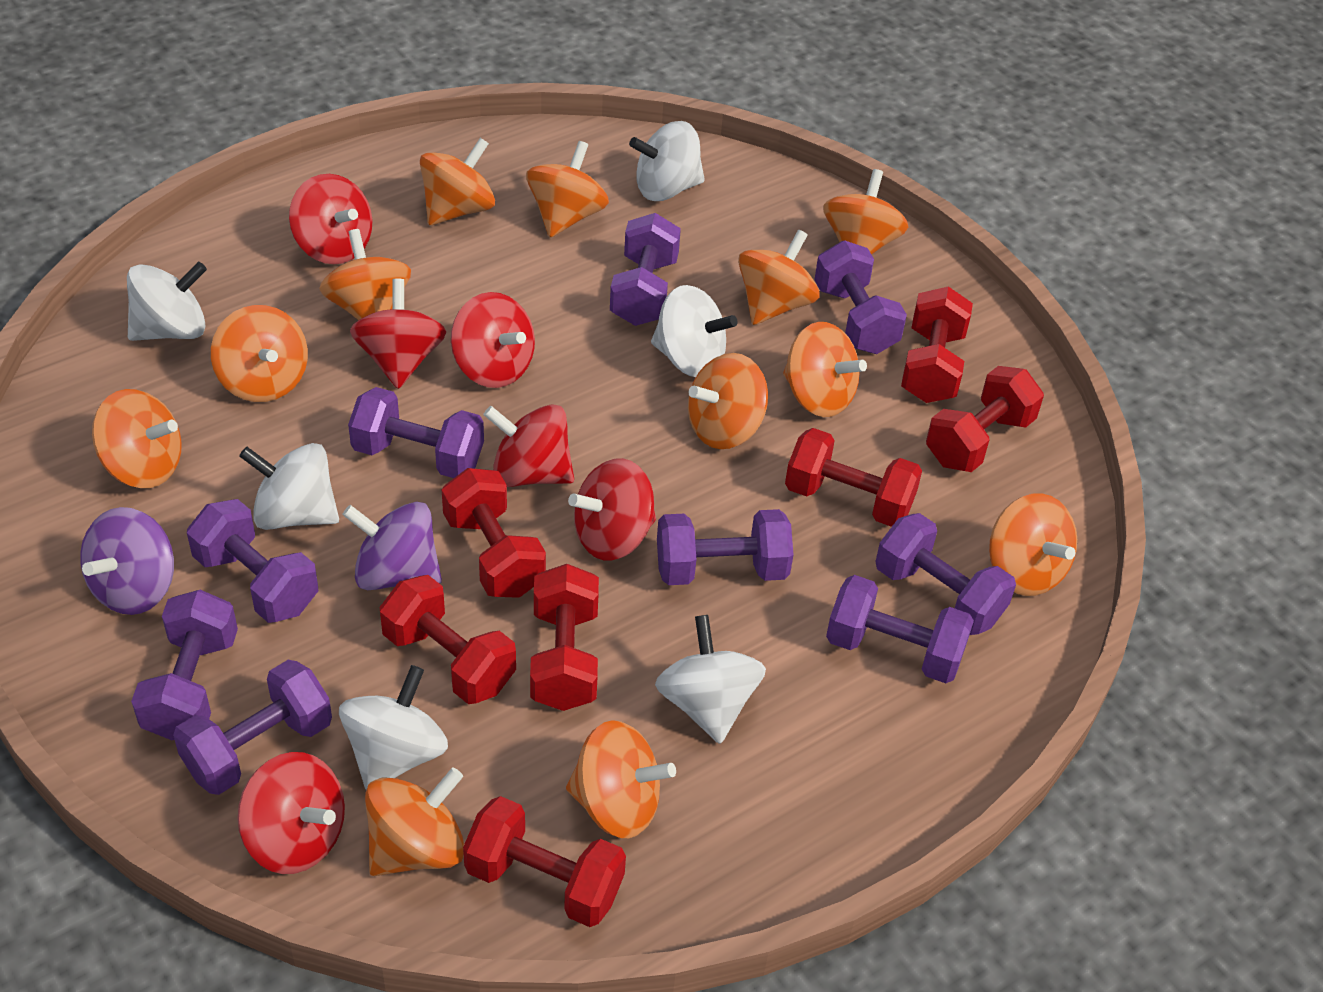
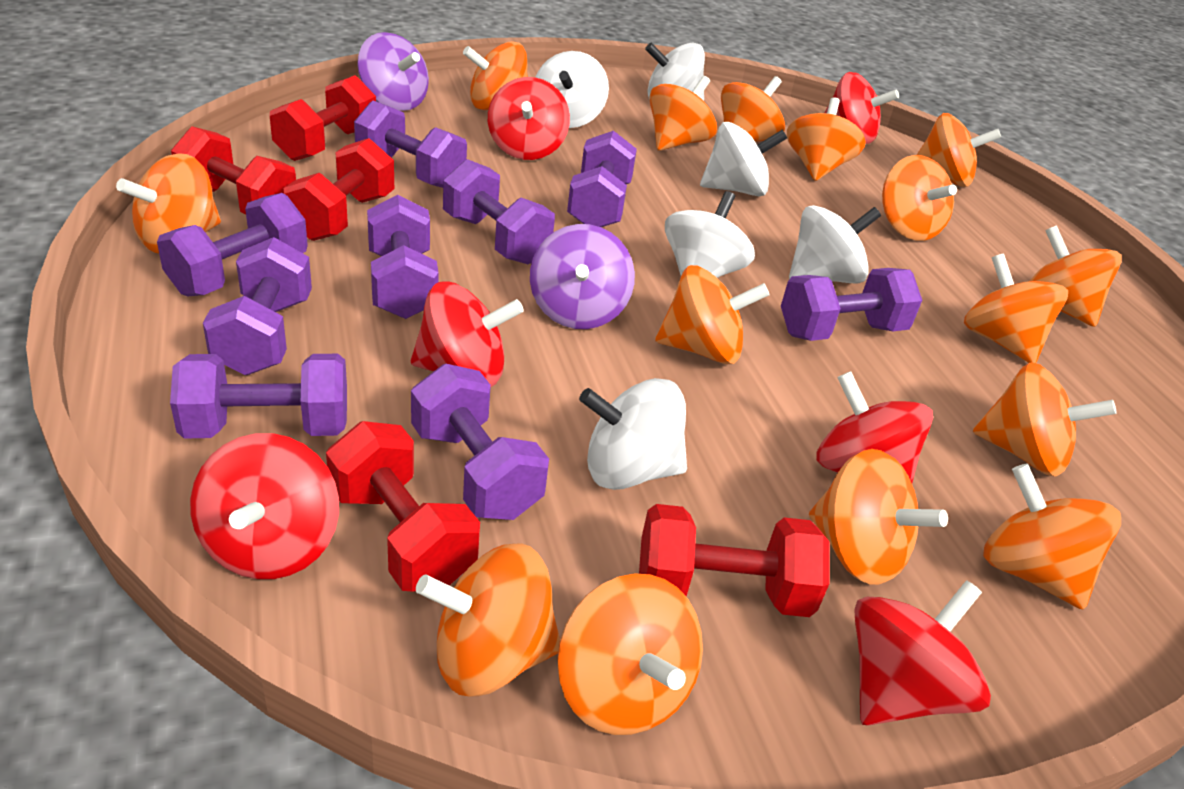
orange spinning top: 12 -> 15
red dumbbell: 7 -> 5

